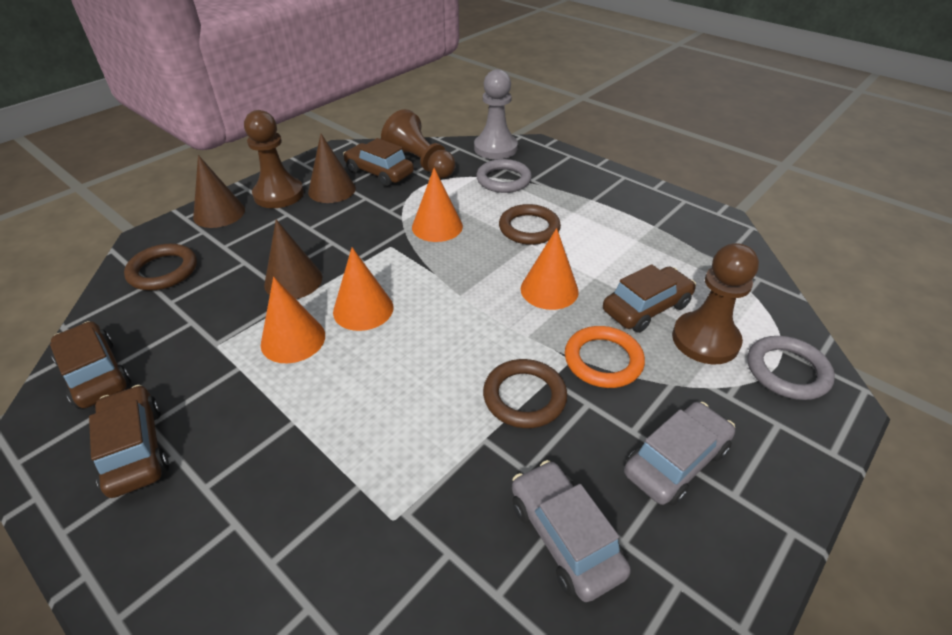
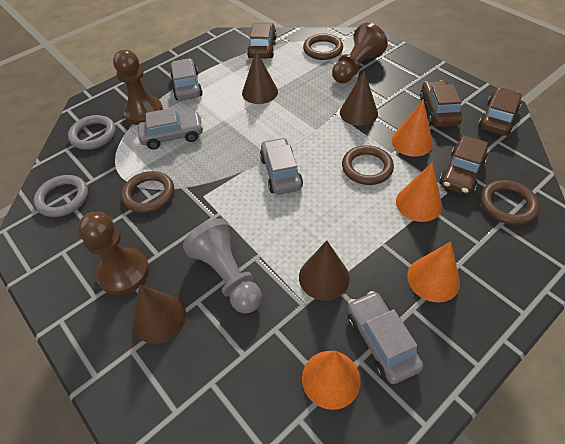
brown cone: 3 -> 4
brown ring: 3 -> 4
grey car: 2 -> 4
orange ring: 1 -> 0

